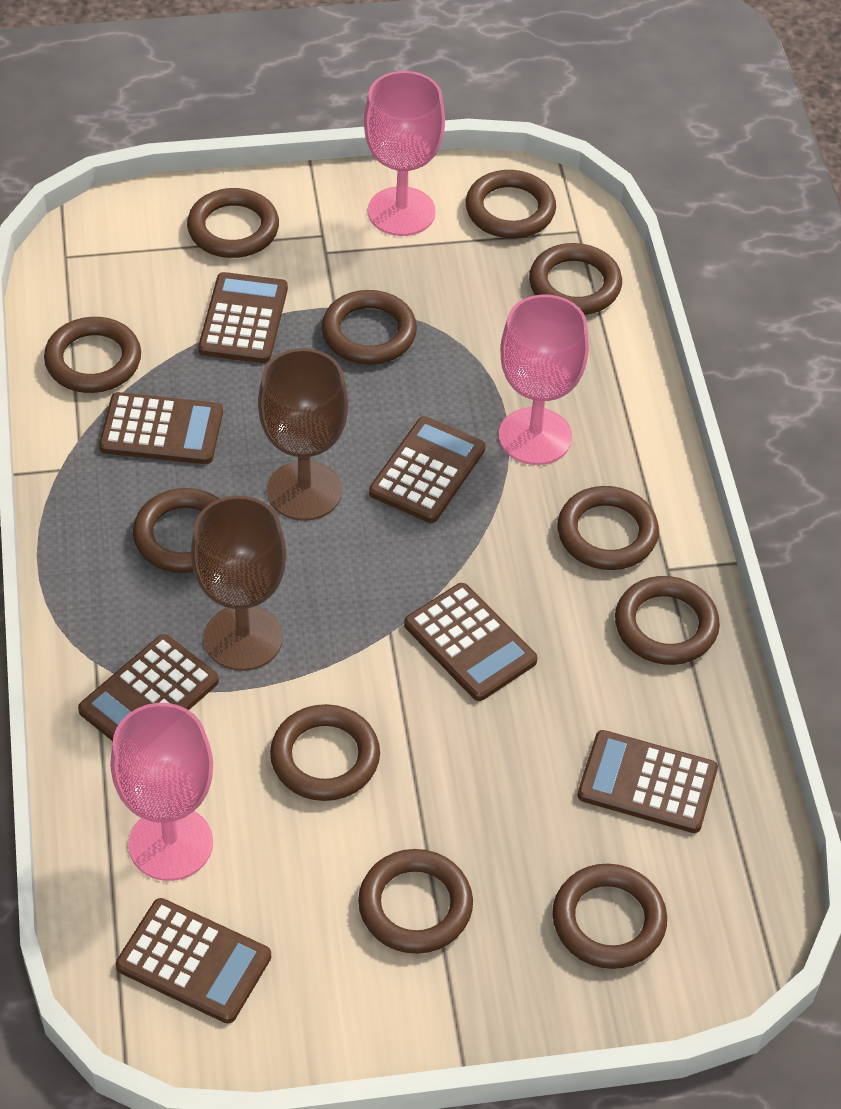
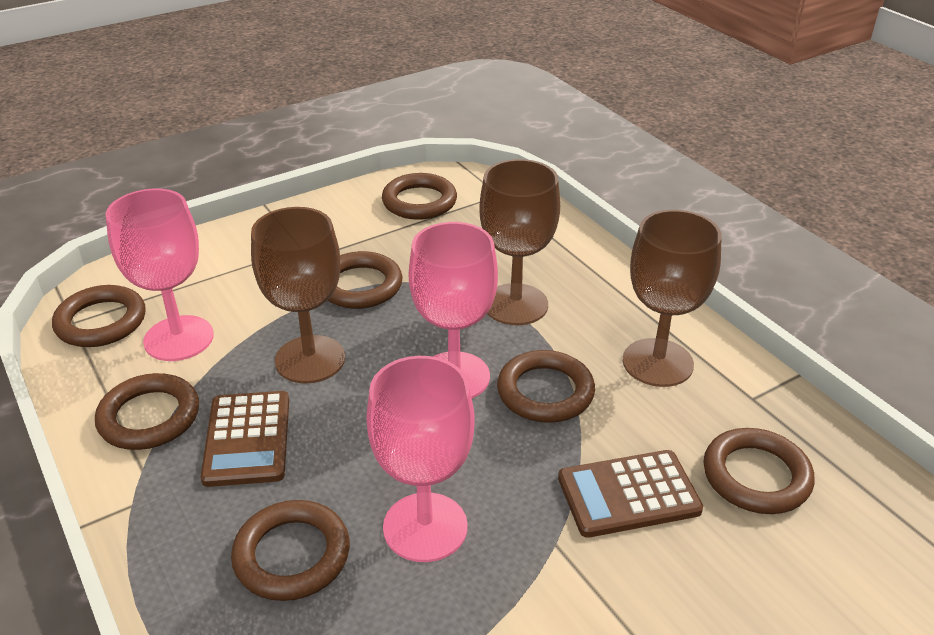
brown calculator: 7 -> 2
brown goblet: 2 -> 3
brown ring: 11 -> 7

